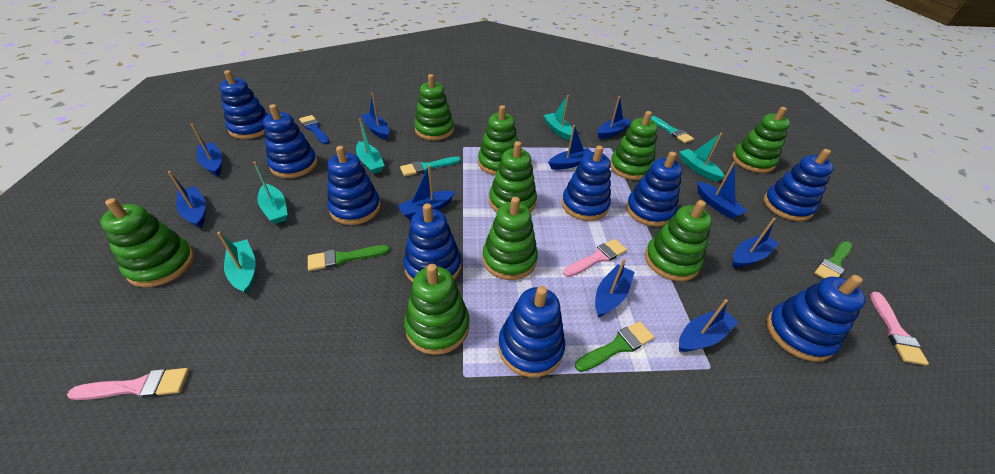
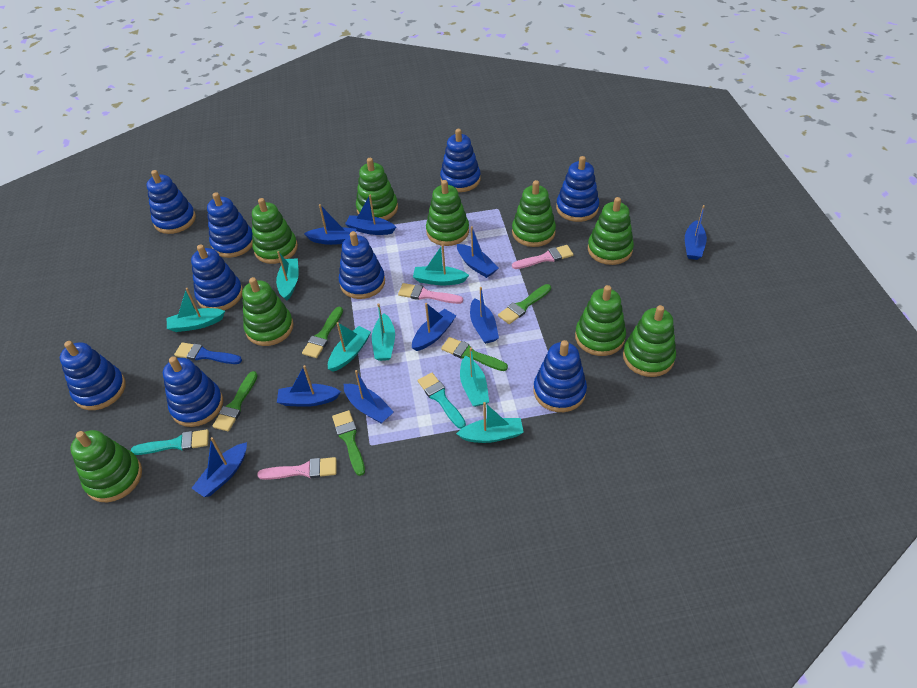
blue boat: 10 -> 9
green brush: 3 -> 5
turquoise boat: 5 -> 7

